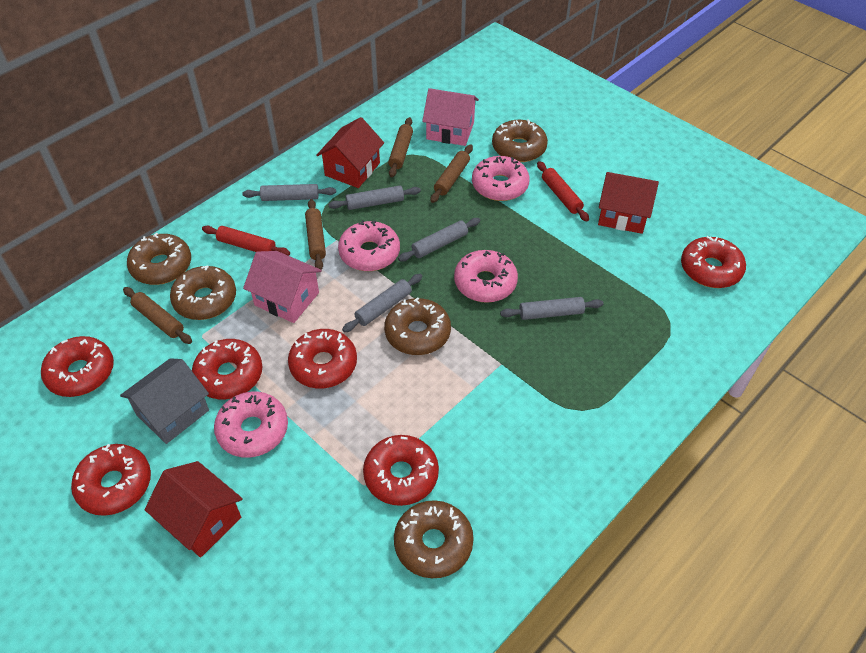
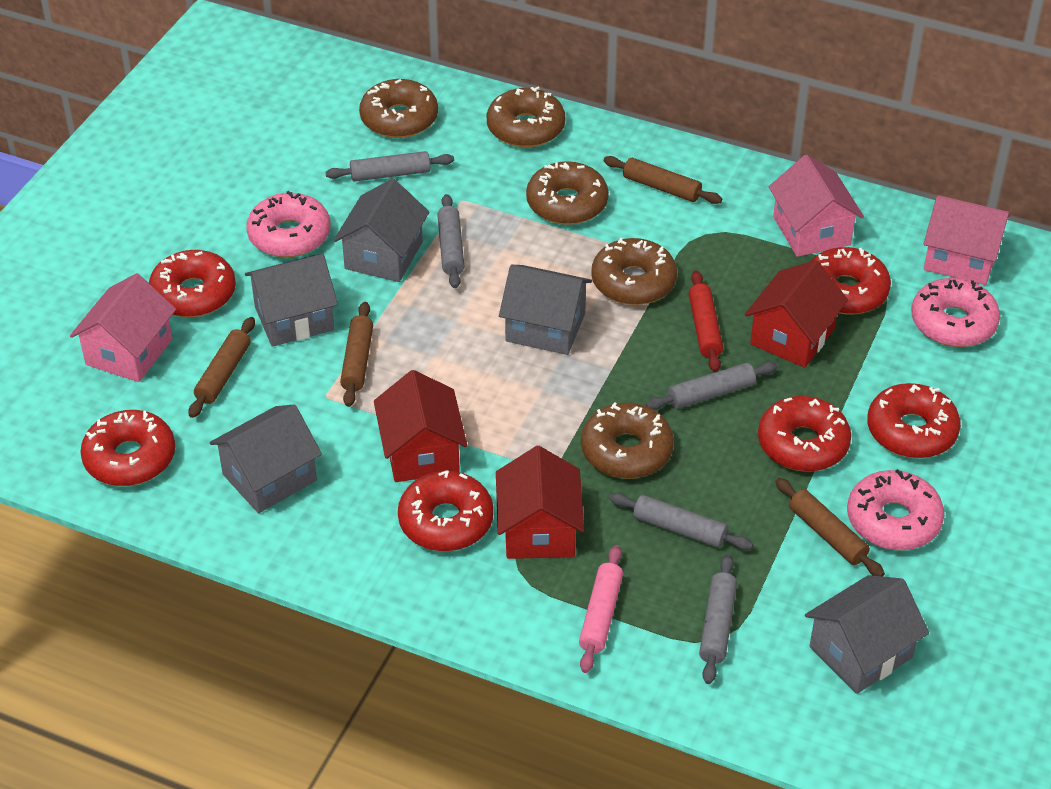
grey house: 1 -> 5
pink donut: 4 -> 3
pink house: 2 -> 3
pink rolling pin: 0 -> 1
red rolling pin: 2 -> 1

